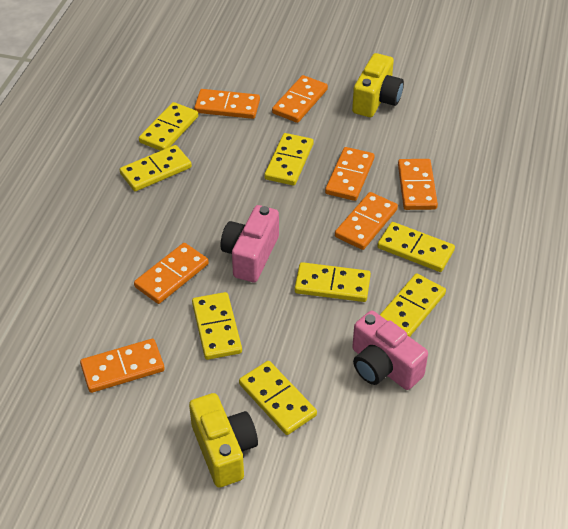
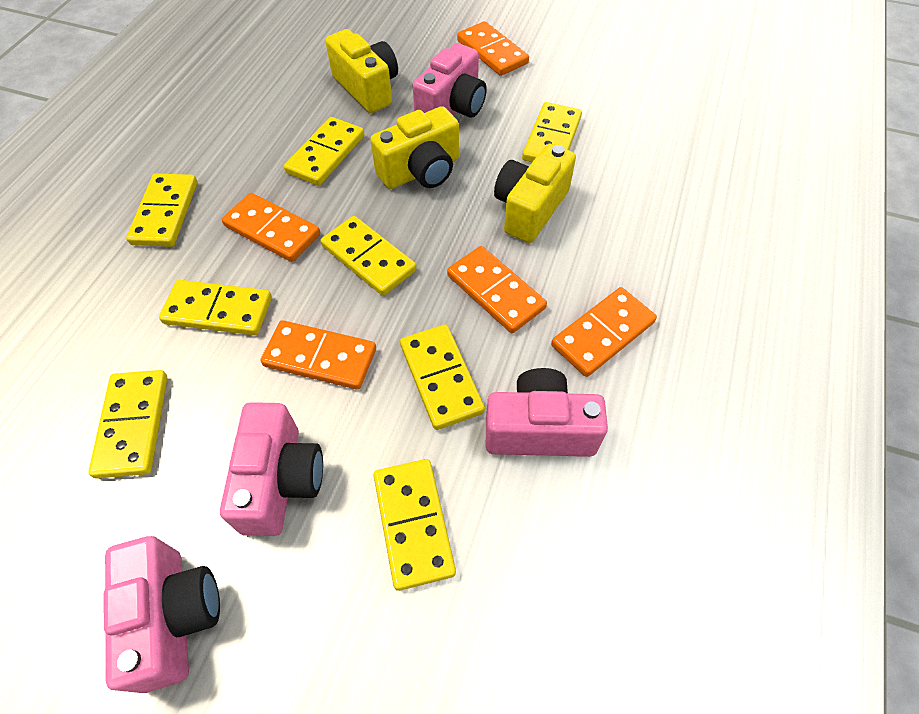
orange domino: 7 -> 5
pink camera: 2 -> 4
yellow camera: 2 -> 3

